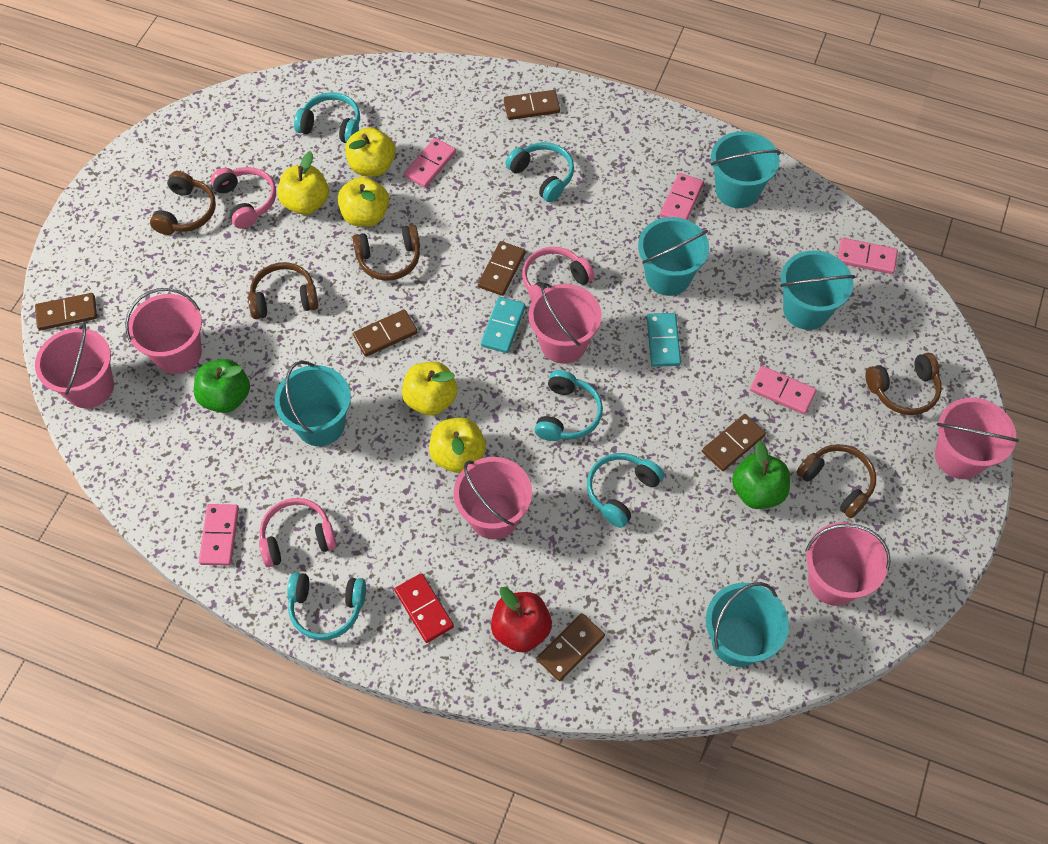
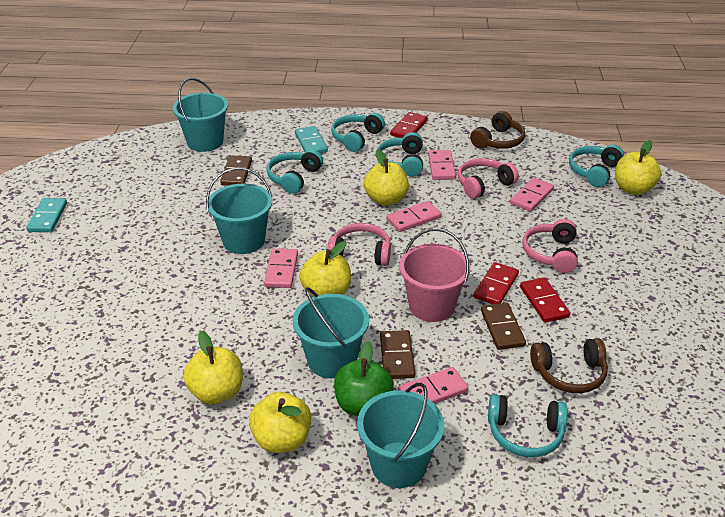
brown domino: 6 -> 3
brown headphones: 5 -> 2
green apple: 2 -> 1
pink bucket: 6 -> 1
red apple: 1 -> 0
red domino: 1 -> 3
turquoise bucket: 5 -> 4

